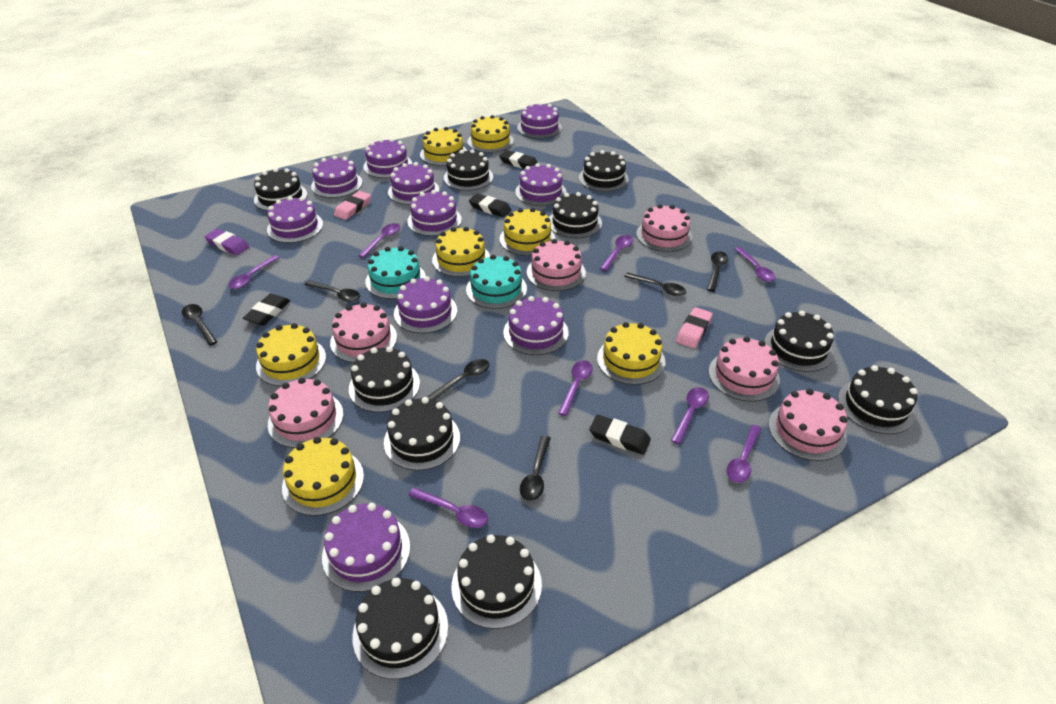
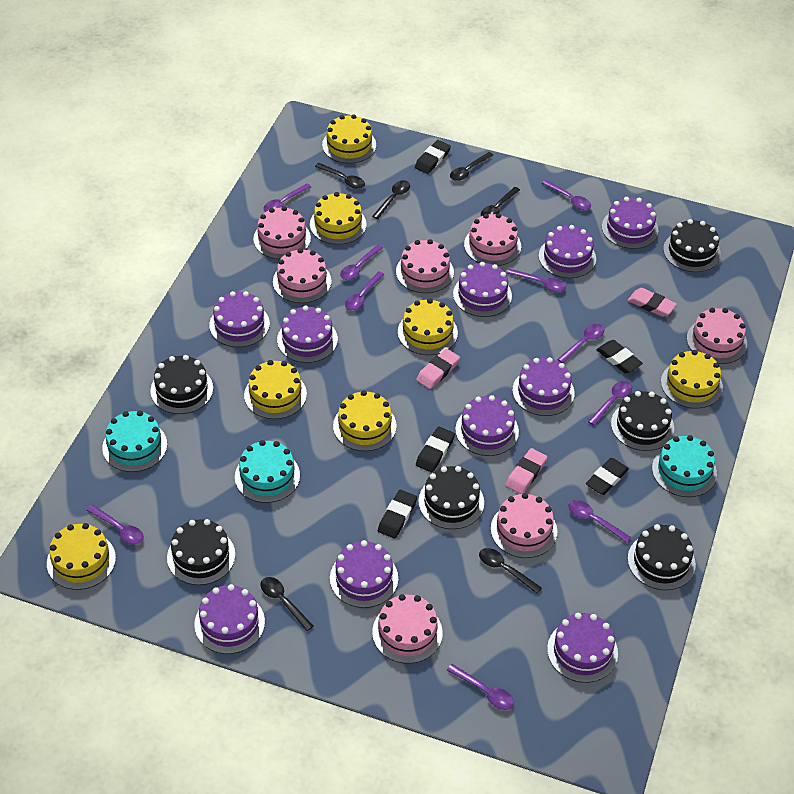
black cake: 10 -> 6
black eraser: 4 -> 5
pink cake: 6 -> 7
pink eraser: 2 -> 3
purple eraser: 1 -> 0
purple spoon: 8 -> 10
turquoise cake: 2 -> 3

